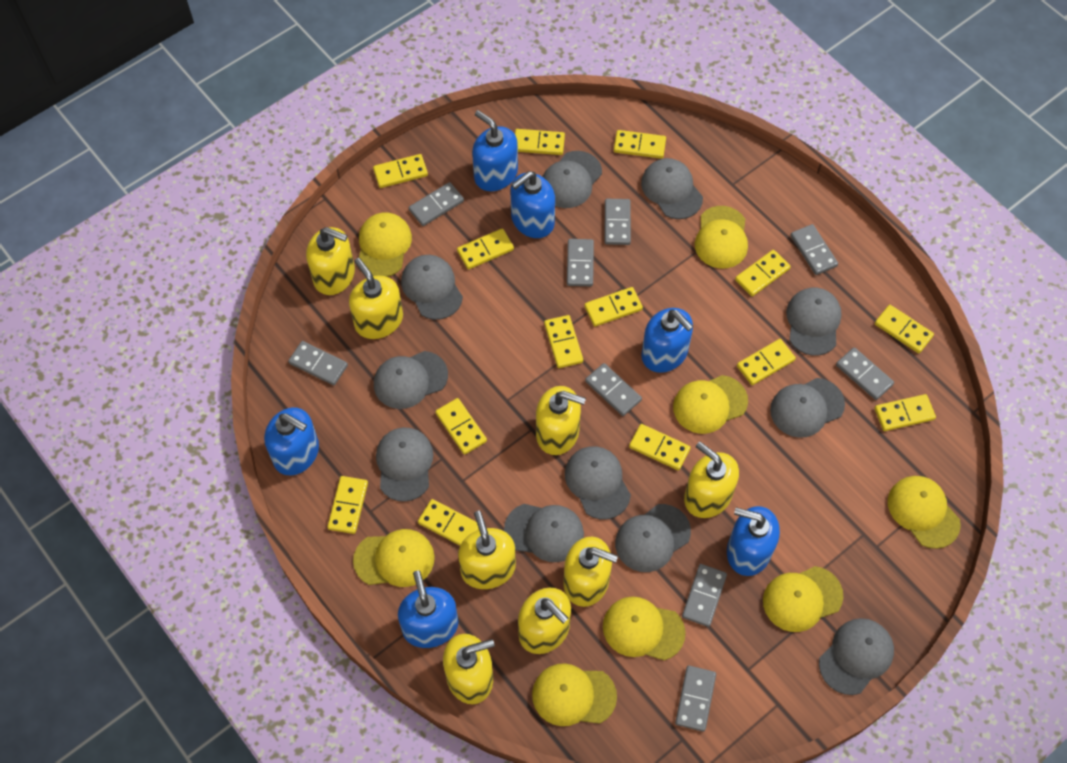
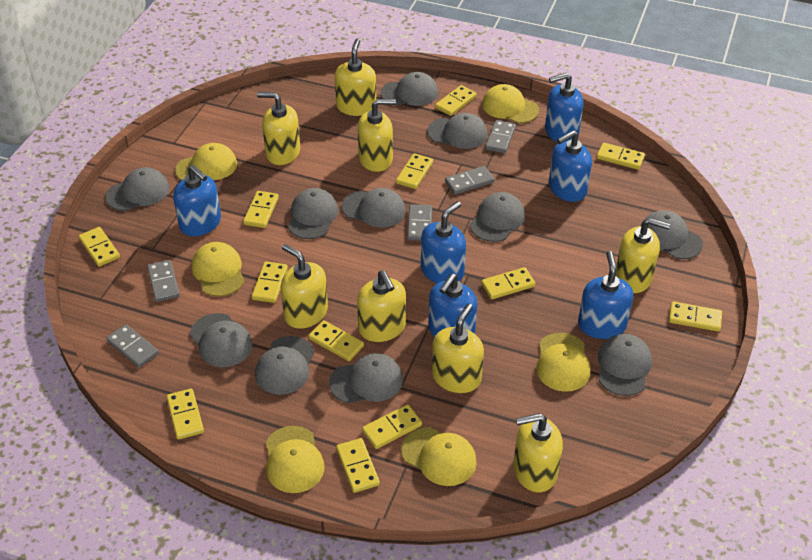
grey domino: 9 -> 5
yellow cap: 8 -> 6
yellow domino: 14 -> 12

